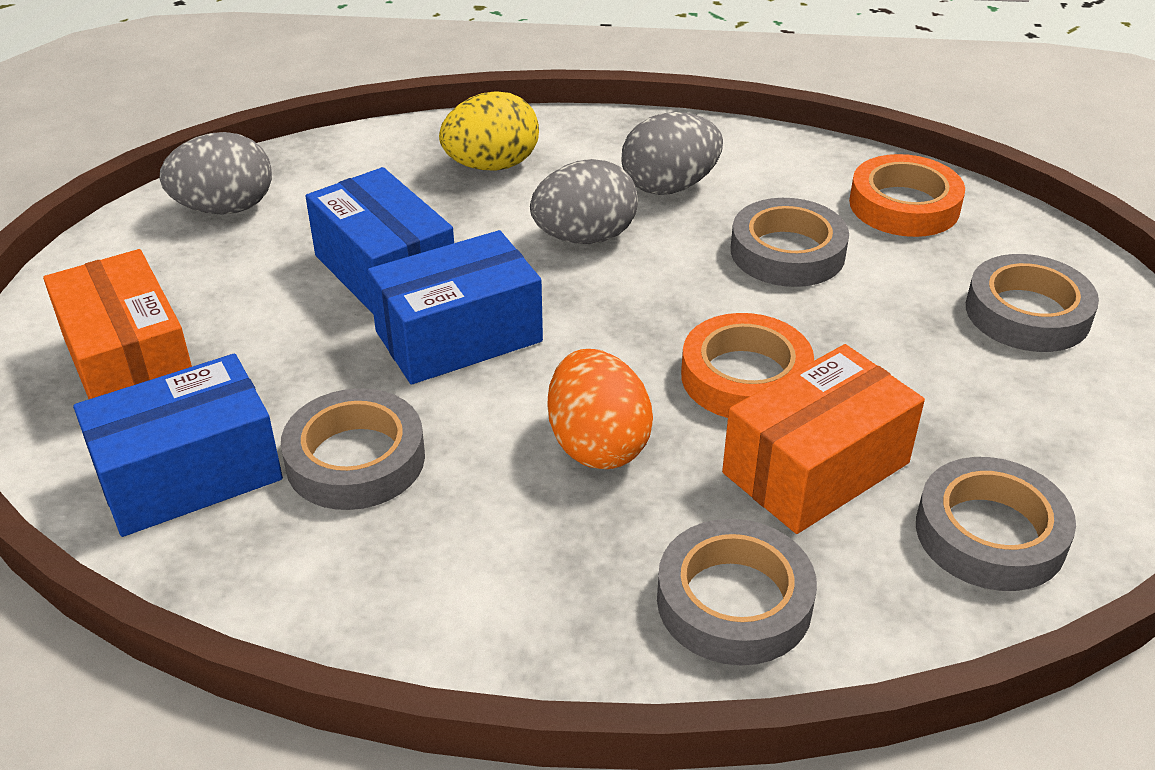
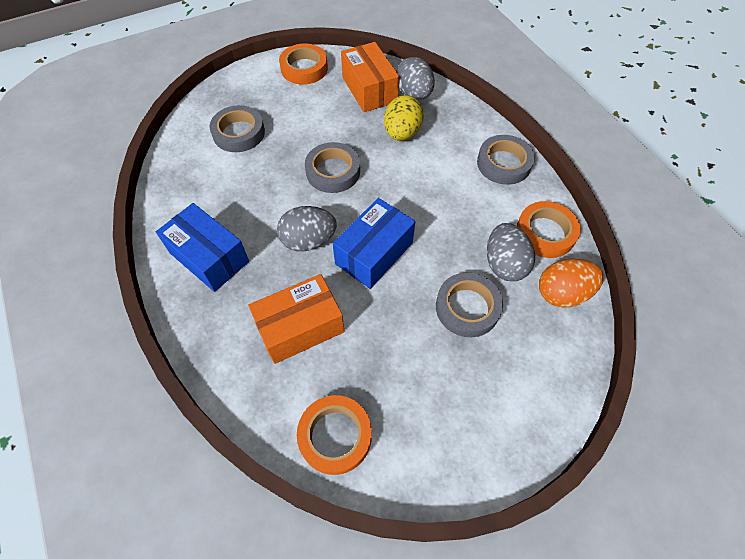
blue box: 3 -> 2
grey tape: 5 -> 4
orange tape: 2 -> 3

